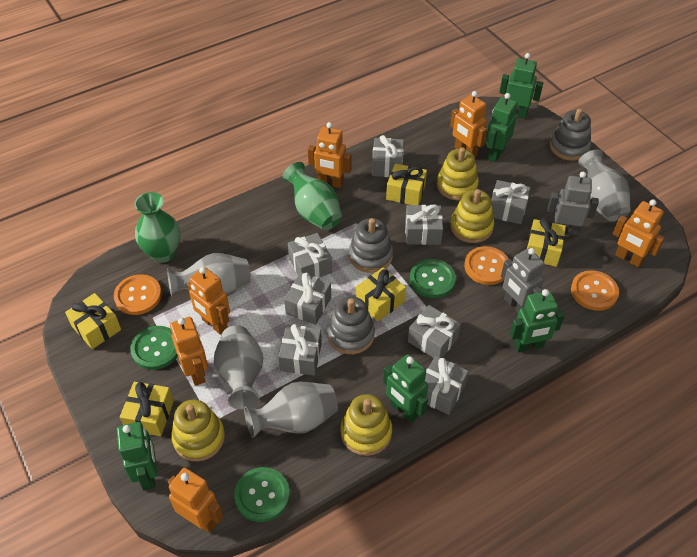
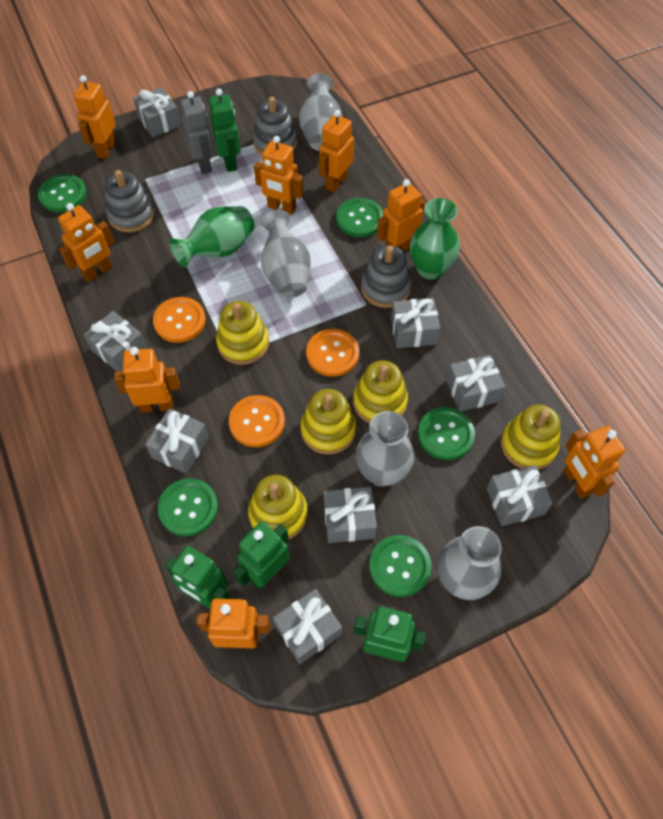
green button: 3 -> 5
green robot: 5 -> 4
grey robot: 2 -> 1
orange robot: 6 -> 8
yellow gift: 5 -> 0
yellow stacking toy: 4 -> 5

